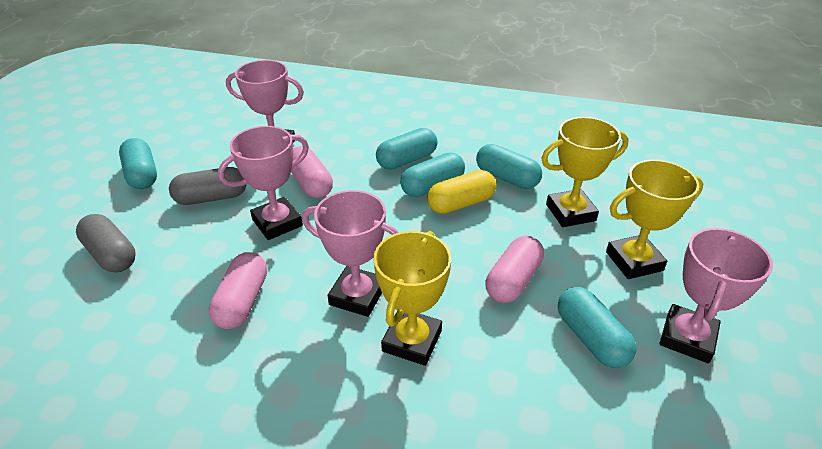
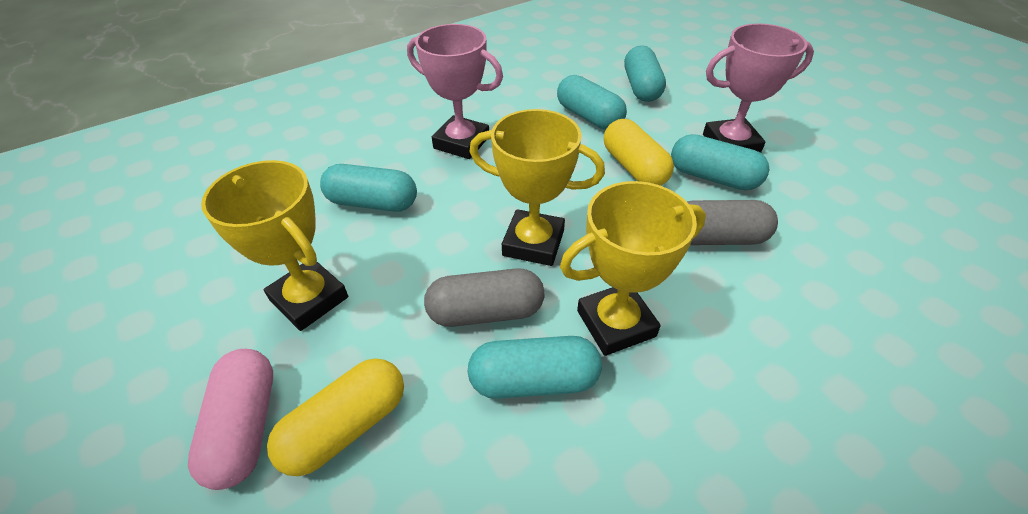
pink capsule: 3 -> 1
pink trophy: 4 -> 2
yellow capsule: 1 -> 2

